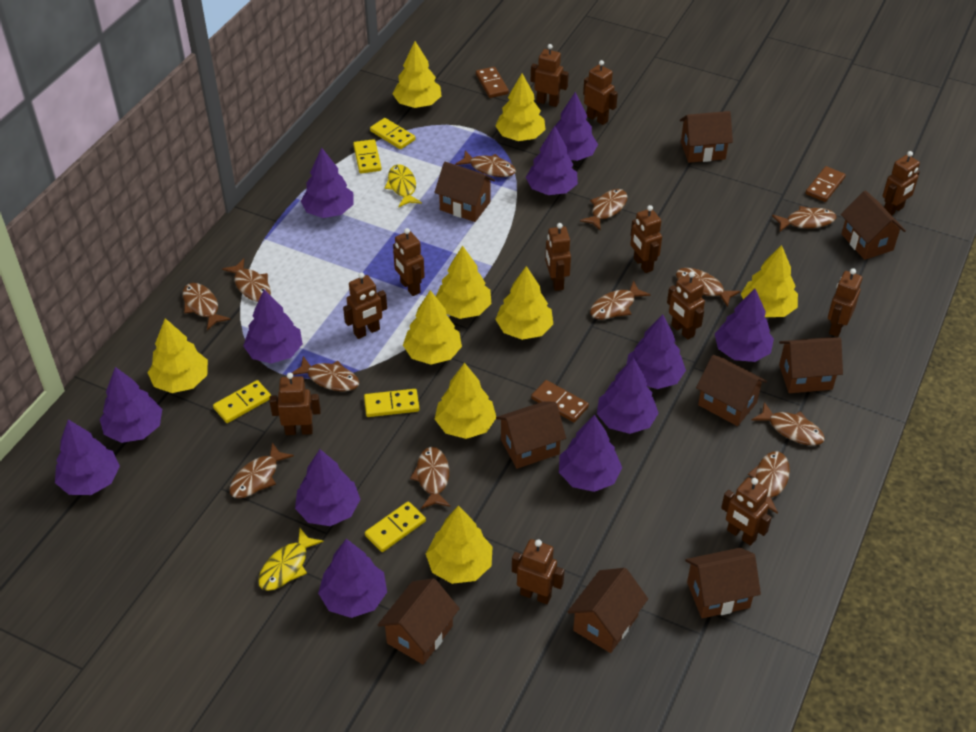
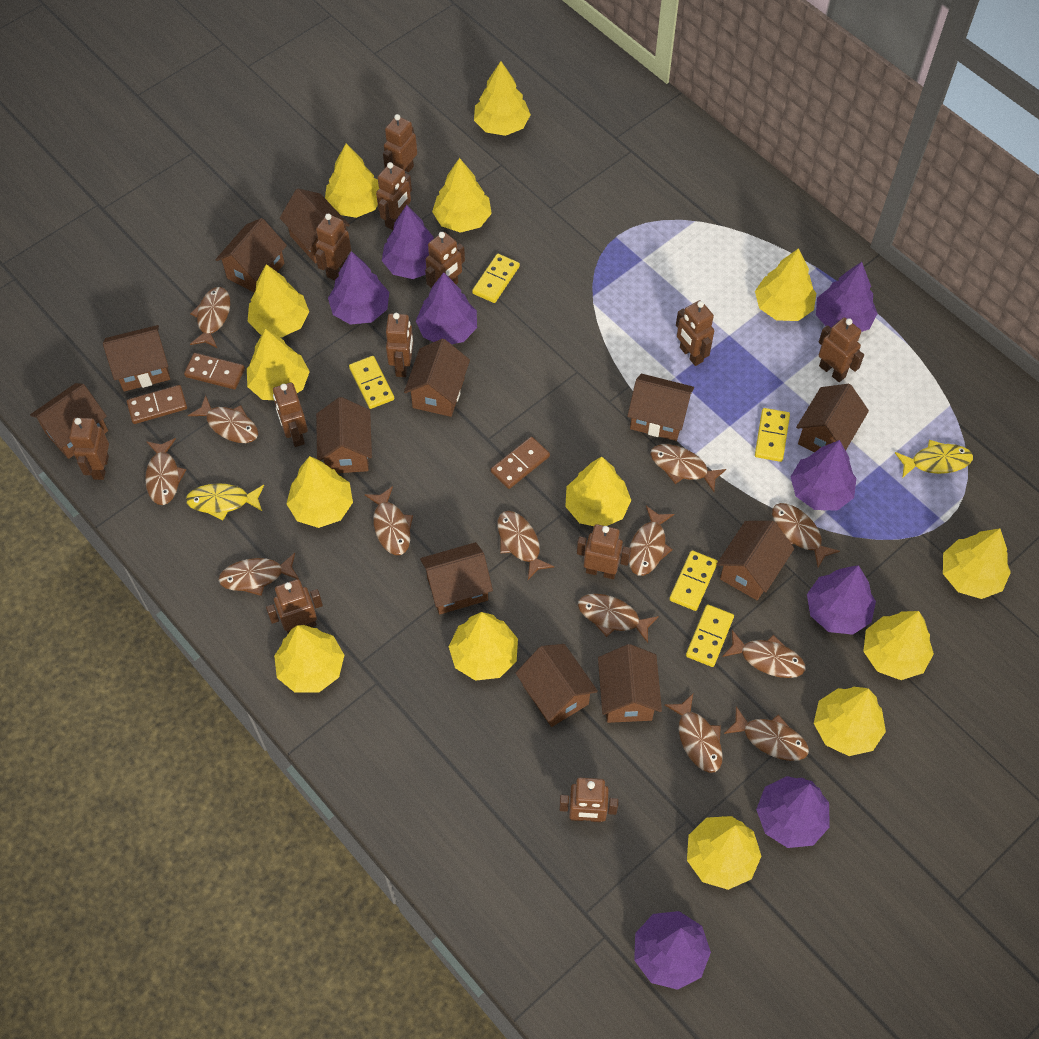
brown fish: 12 -> 13
brown house: 9 -> 12
purple tree: 12 -> 8
yellow tree: 9 -> 14

